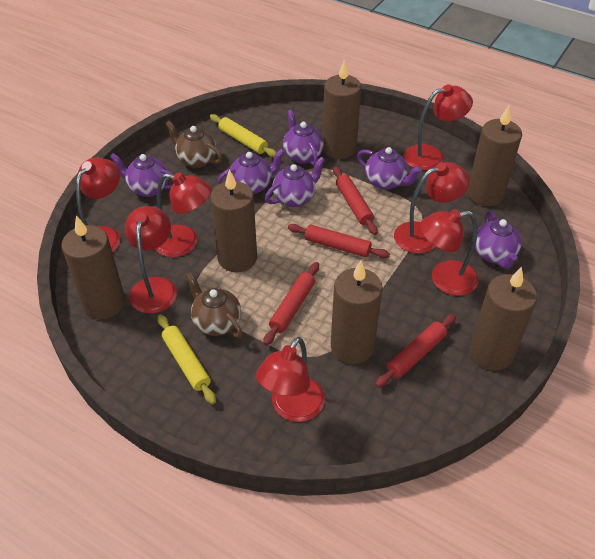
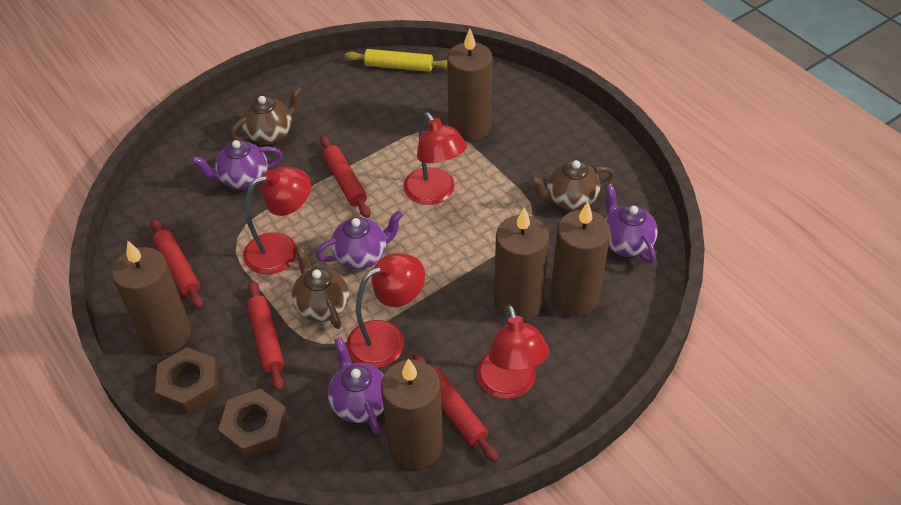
brown candle: 6 -> 5
brown nut: 0 -> 2
brown teapot: 2 -> 3
purple teapot: 6 -> 4
red lamp: 7 -> 4
yellow rolling pin: 2 -> 1

